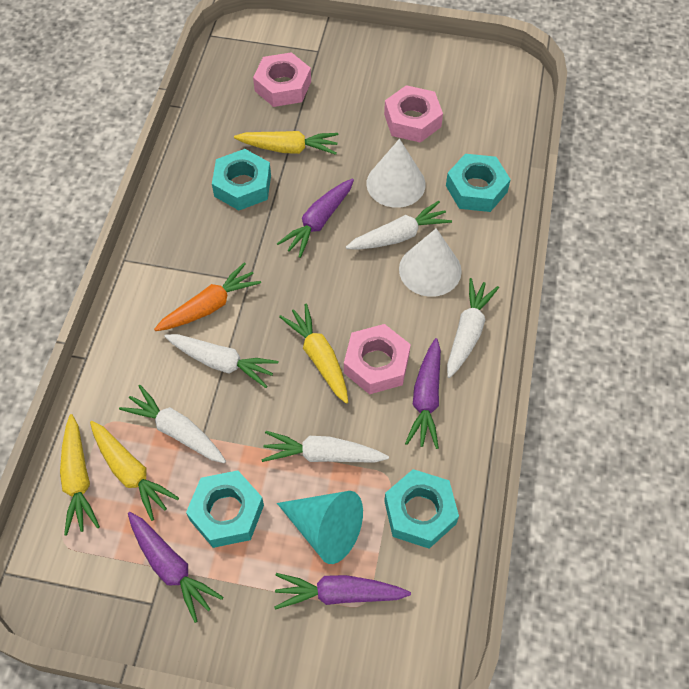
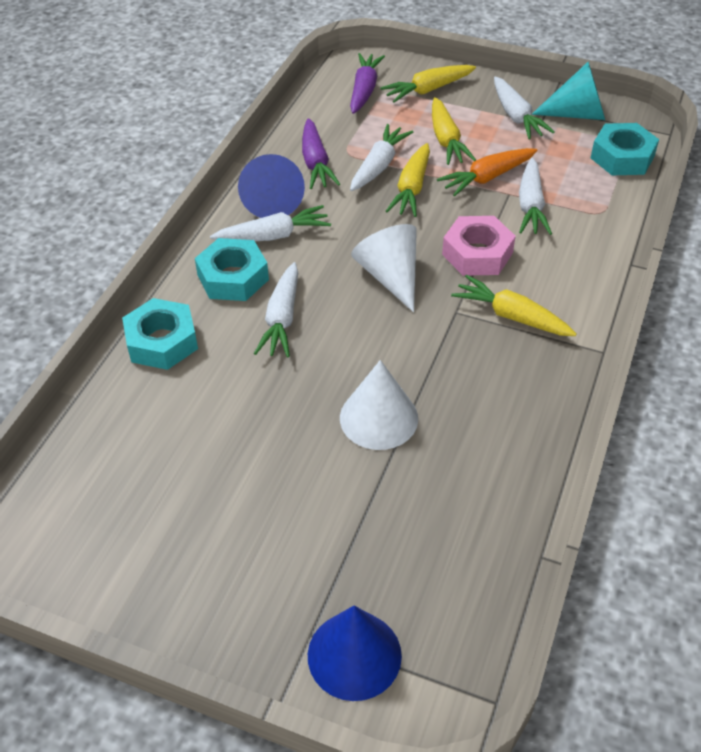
blue cone: 0 -> 2
pink nut: 3 -> 1
purple carrot: 4 -> 2
turquoise nut: 4 -> 3

